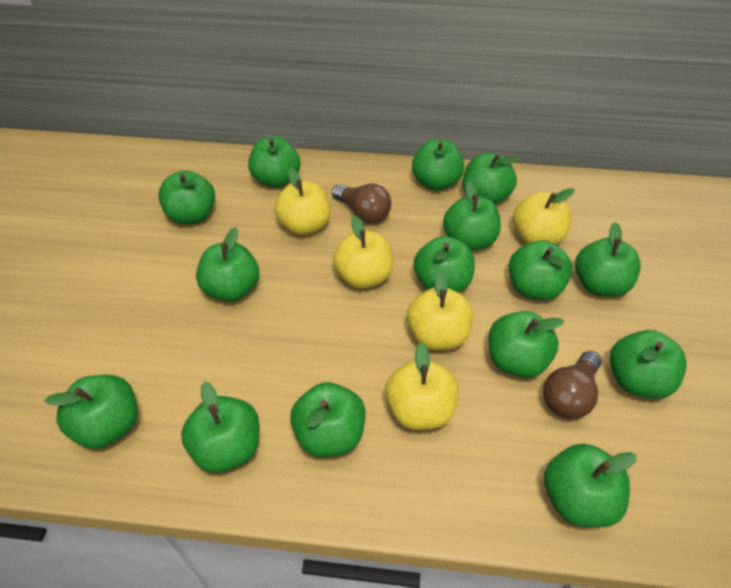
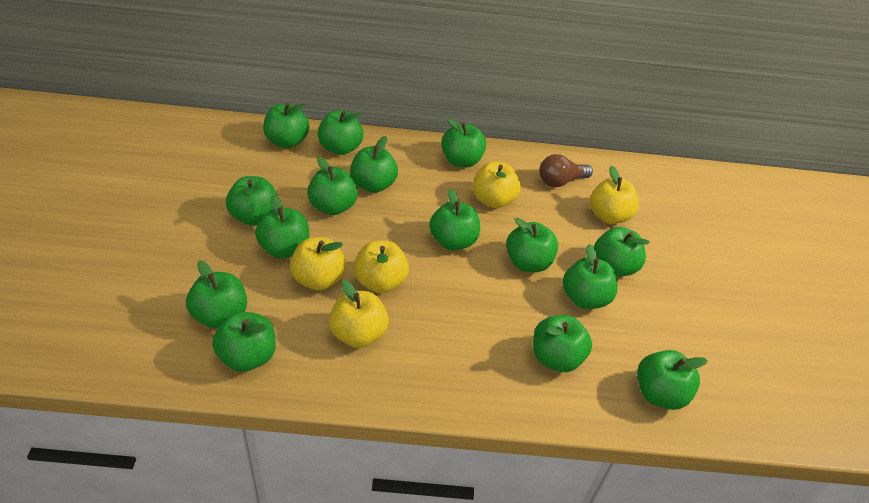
brown light bulb: 2 -> 1

